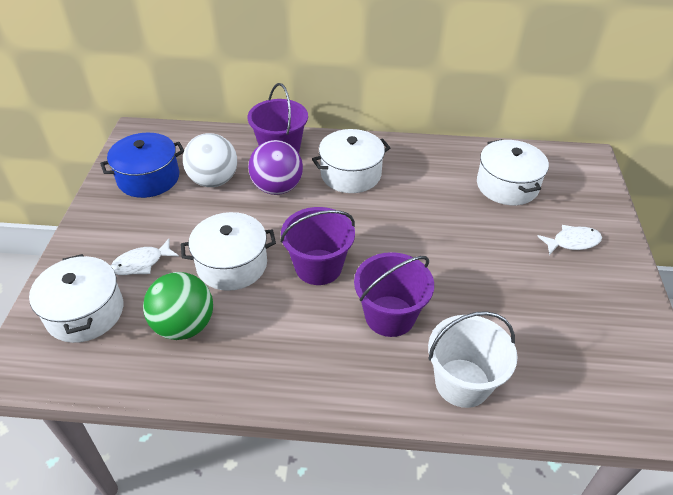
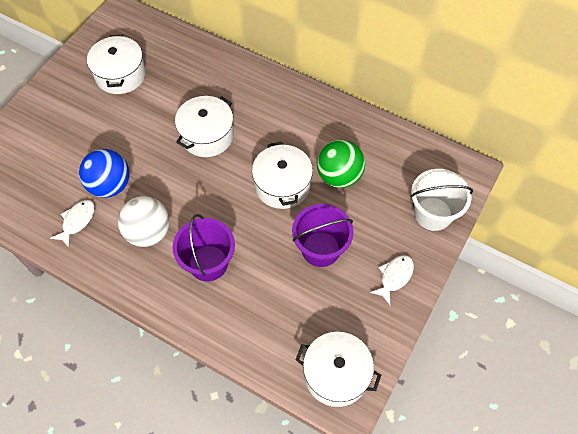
blue ball: 0 -> 1
blue pot: 1 -> 0
purple ball: 1 -> 0
purple bucket: 3 -> 2

